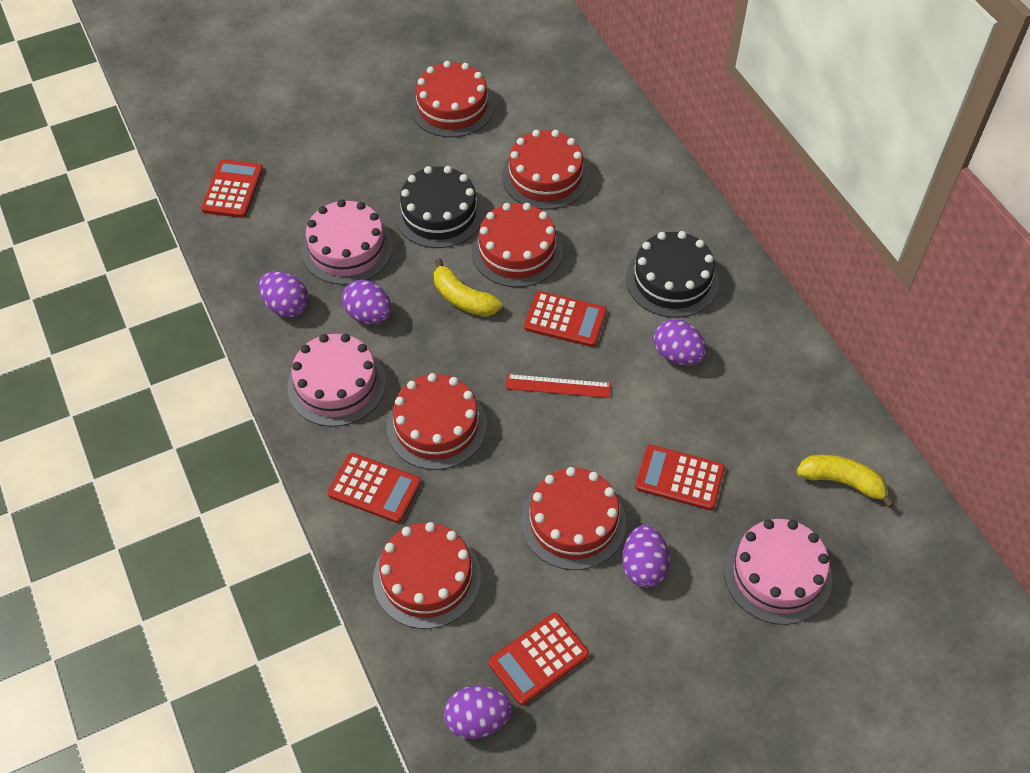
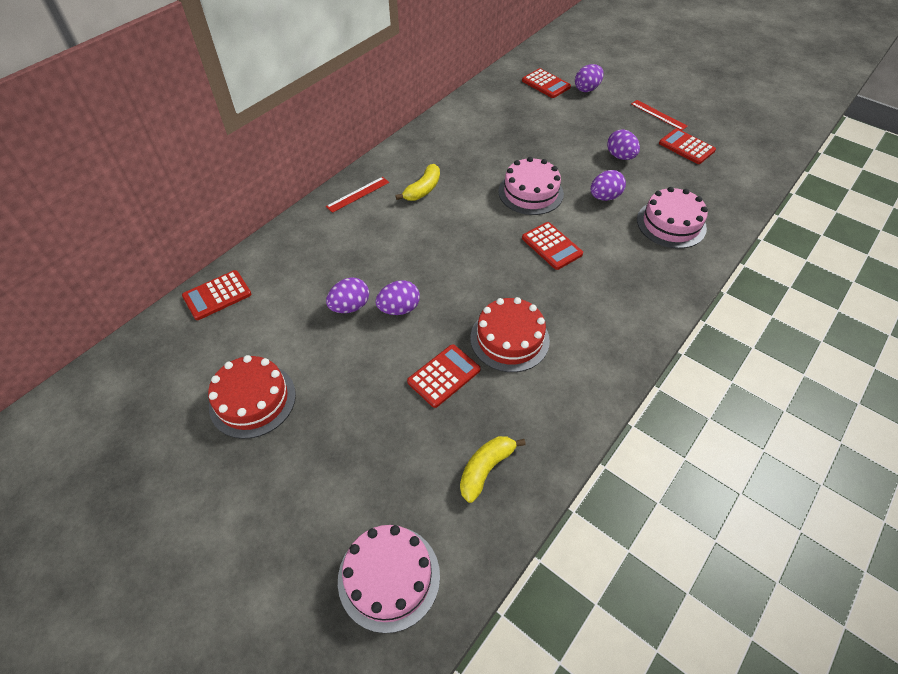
black cake: 2 -> 0
red cake: 6 -> 2
red ruler: 1 -> 2

